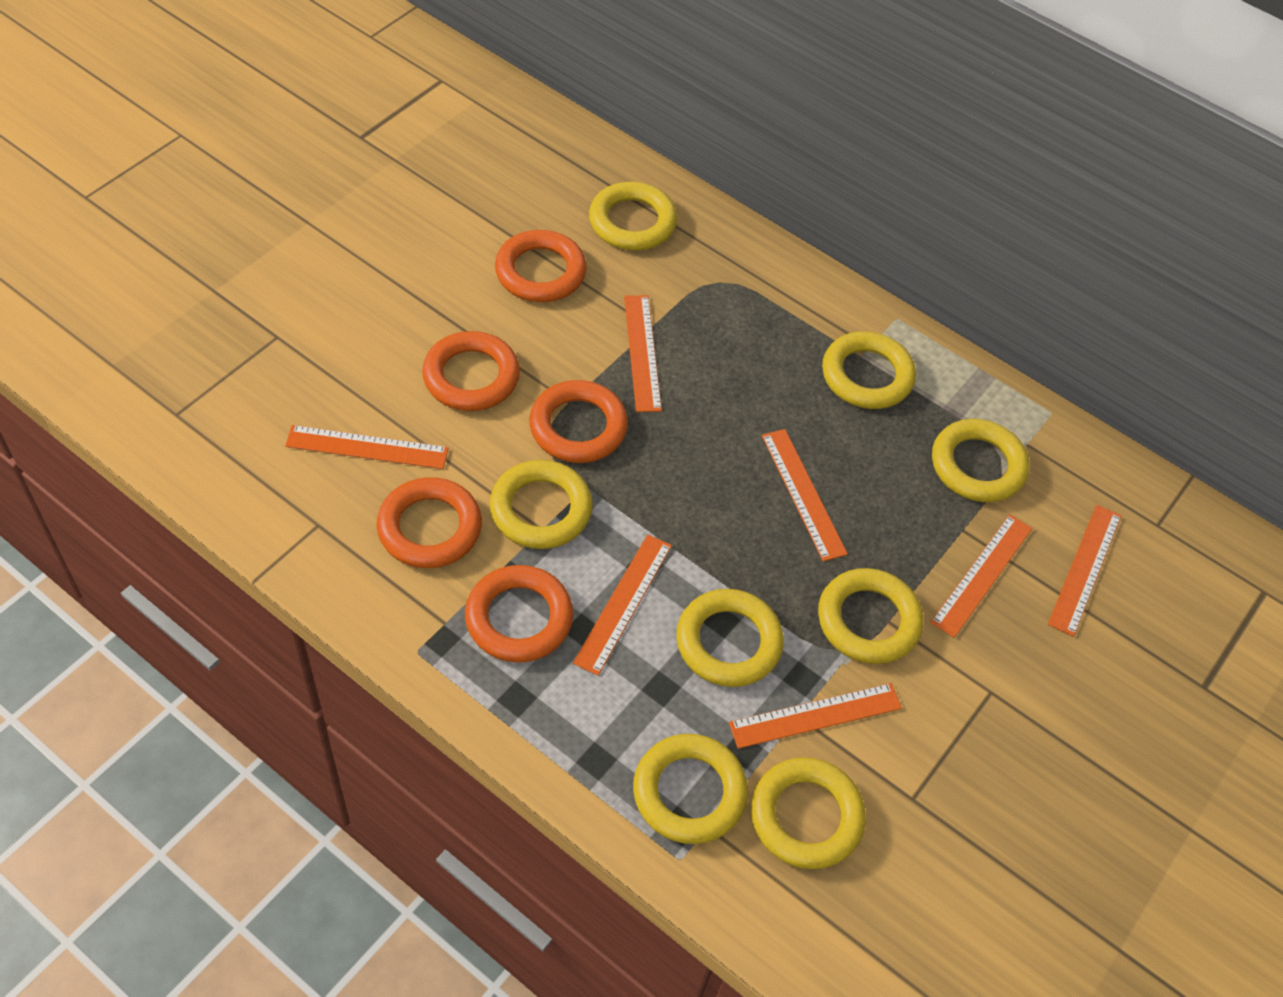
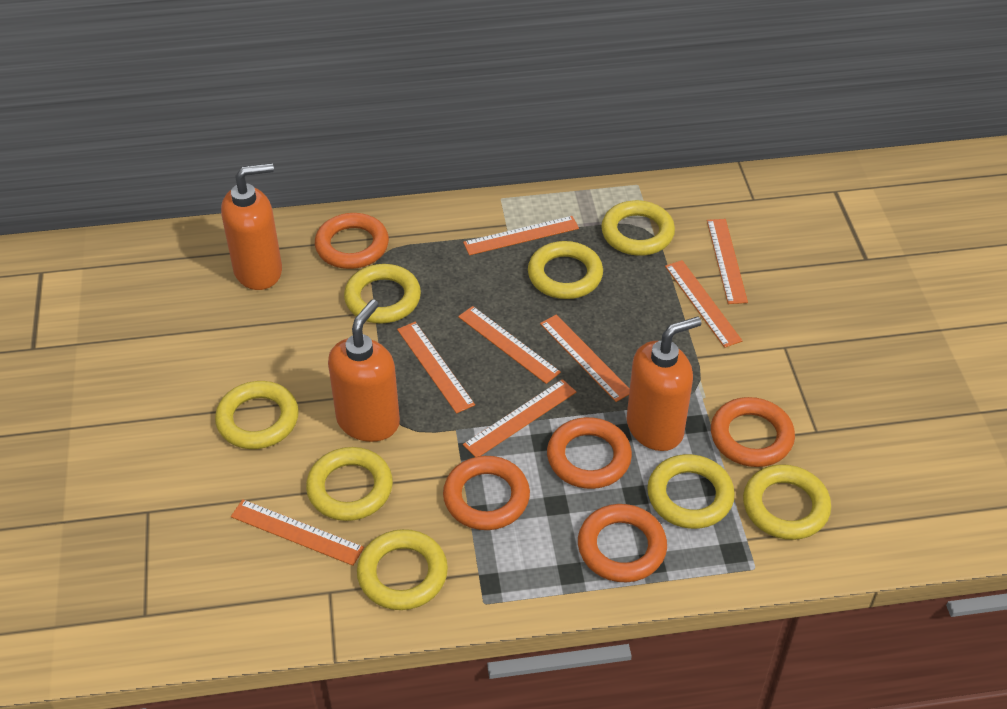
orange ruler: 7 -> 8
orange soap dispenser: 0 -> 3

